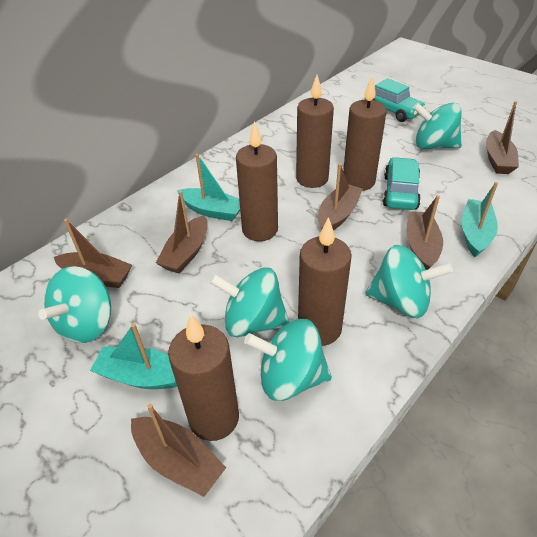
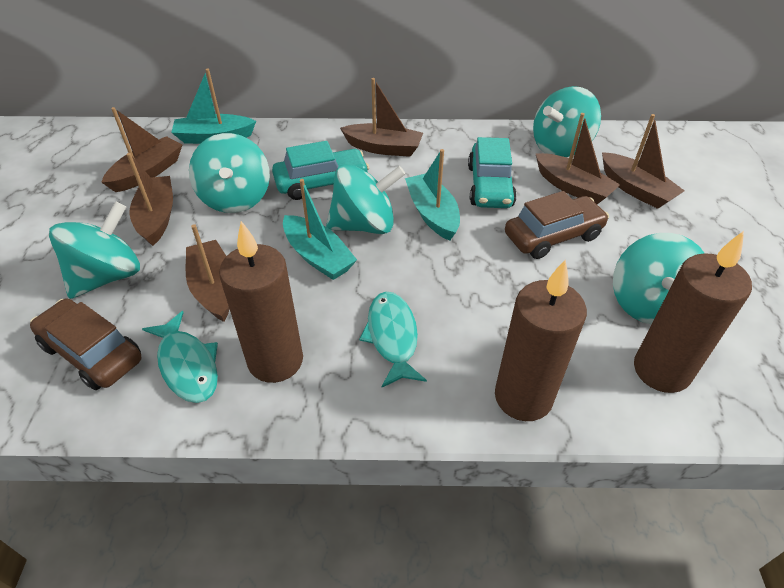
brown candle: 5 -> 3
brown car: 0 -> 2
turquoise fish: 0 -> 2

